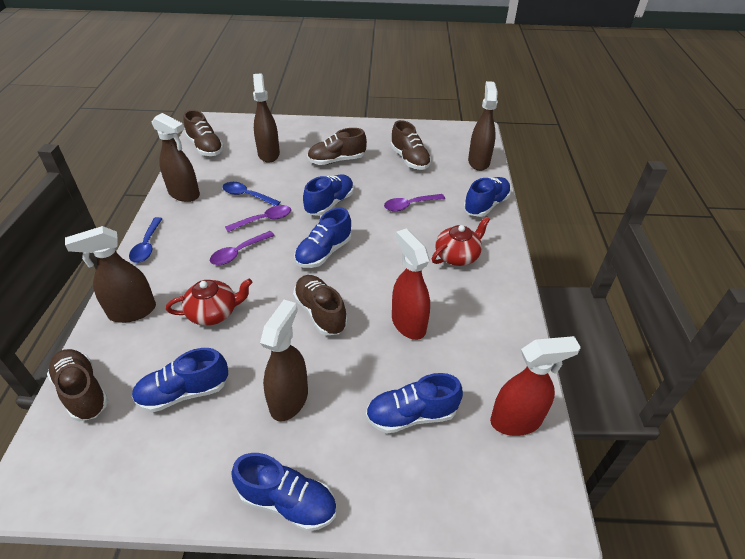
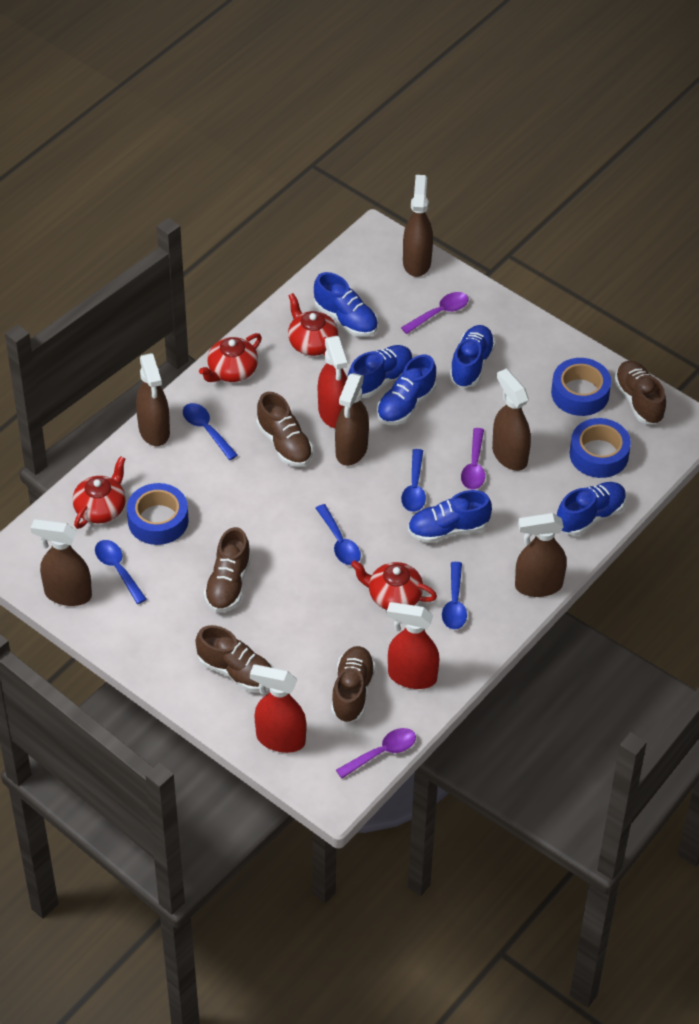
blue spoon: 2 -> 5
blue tape: 0 -> 3
brown spray bottle: 5 -> 6
red spray bottle: 2 -> 3
red teapot: 2 -> 4

